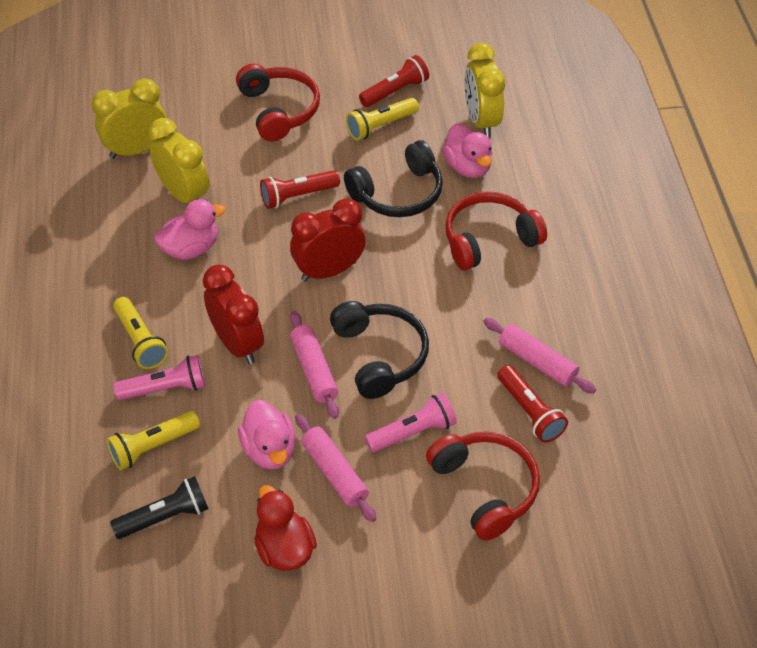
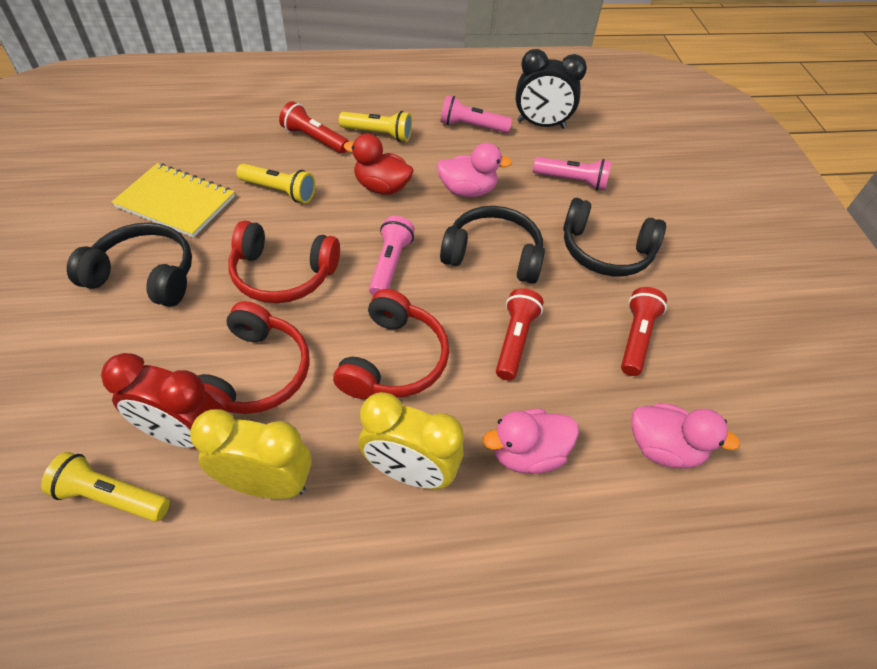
black clock: 0 -> 1
black flashlight: 1 -> 0
black headphones: 2 -> 3
pink flashlight: 2 -> 3
pink rolling pin: 3 -> 0
red clock: 2 -> 1
yellow clock: 3 -> 2
yellow notebook: 0 -> 1

